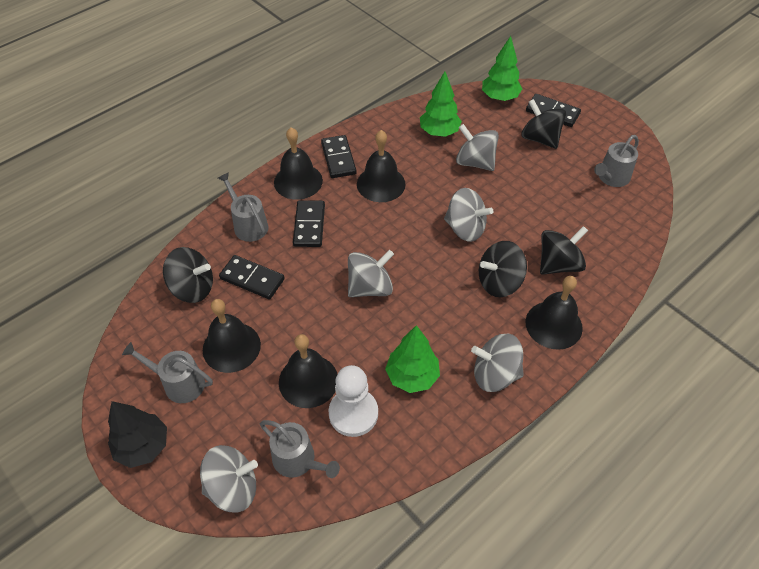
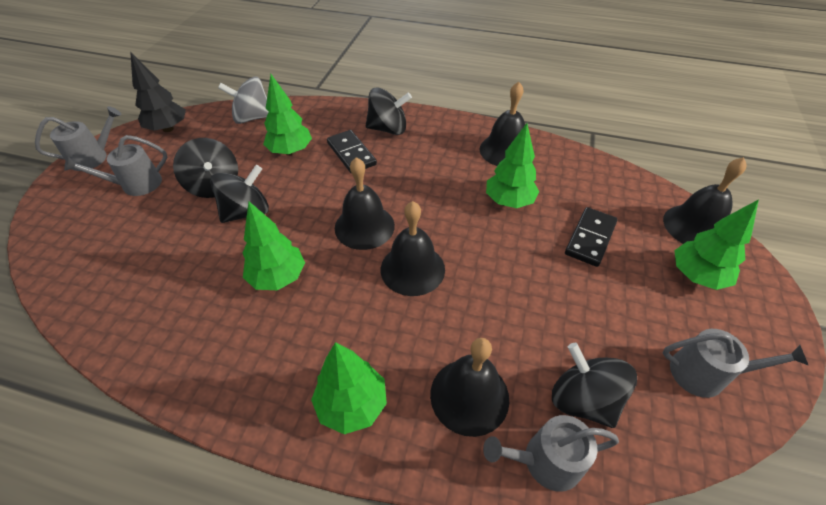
black domino: 4 -> 2
green tree: 3 -> 5
grey spinning top: 5 -> 1
white pawn: 1 -> 0

